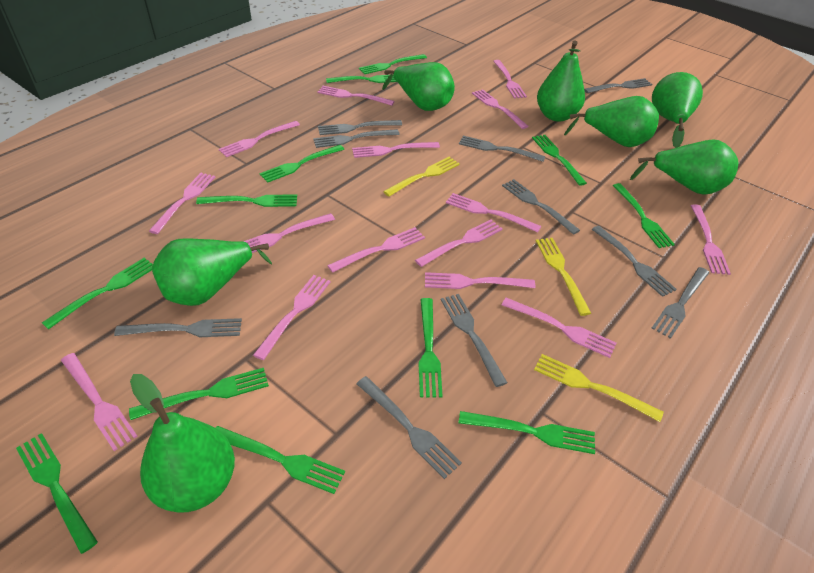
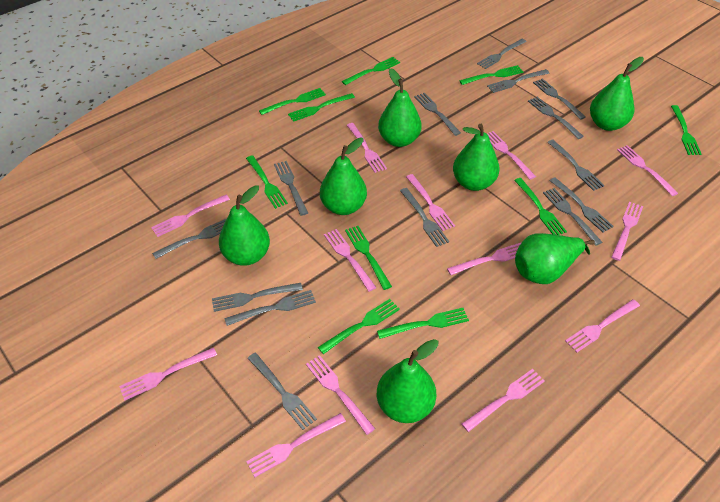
green fork: 12 -> 10
grey fork: 10 -> 14
pink fork: 15 -> 13
yellow fork: 3 -> 0

